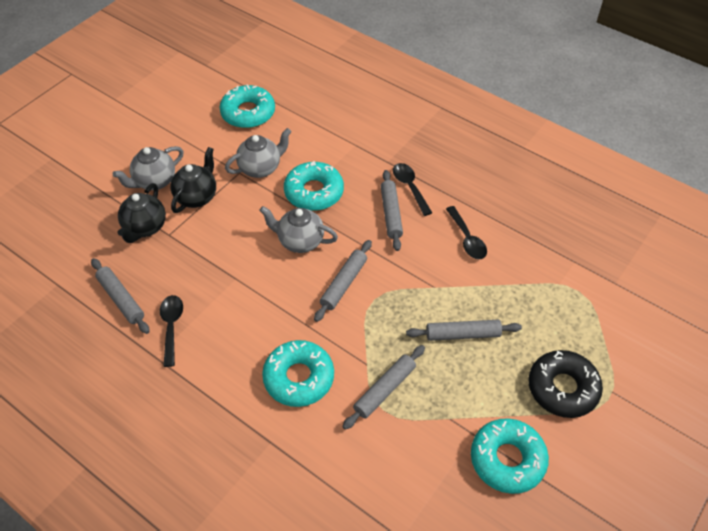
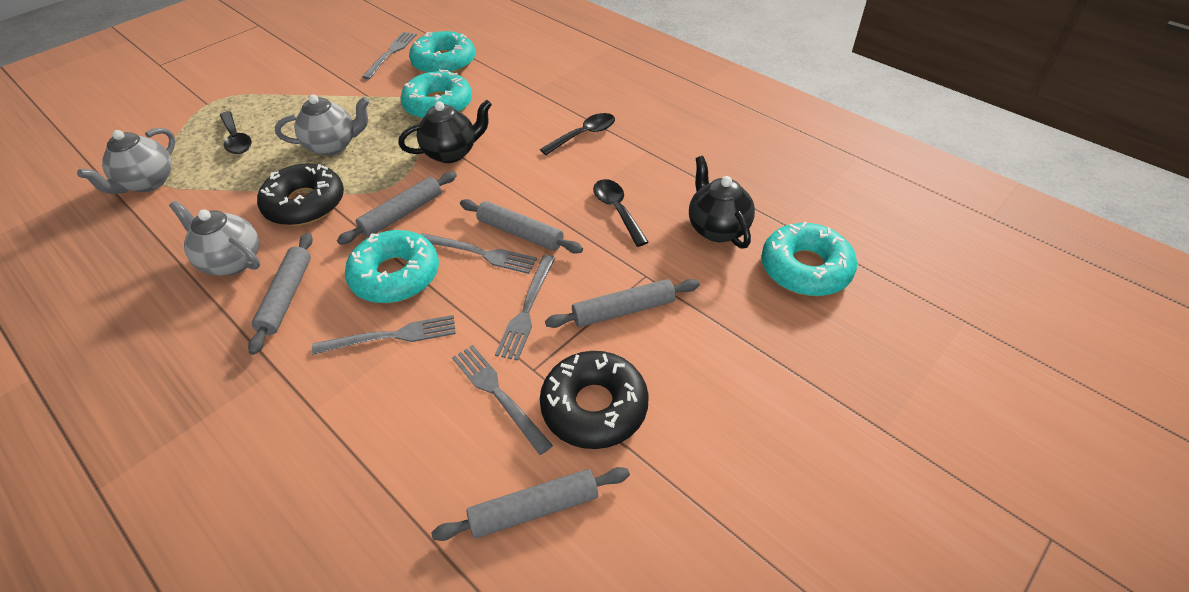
black donut: 1 -> 2
grey fork: 0 -> 5

